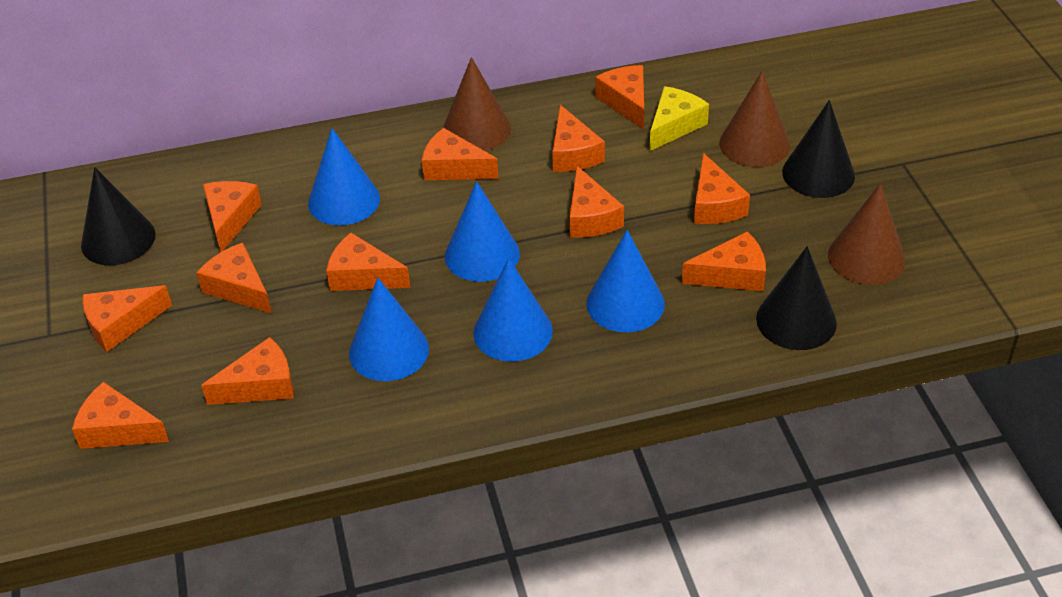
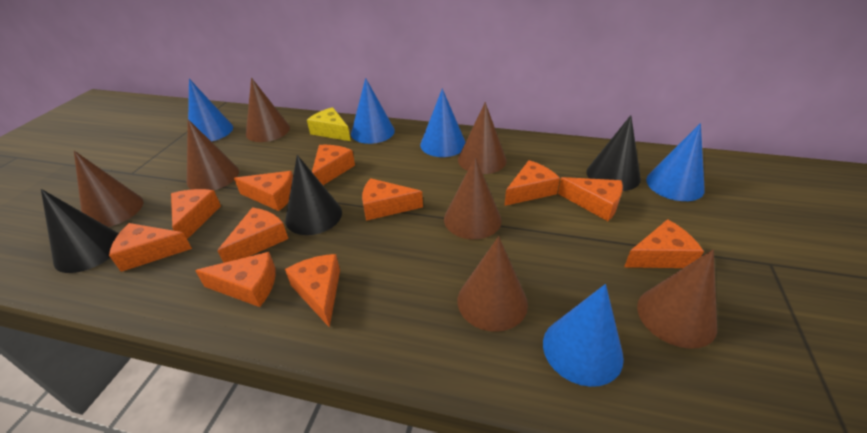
brown cone: 3 -> 7
orange cheese: 12 -> 11

